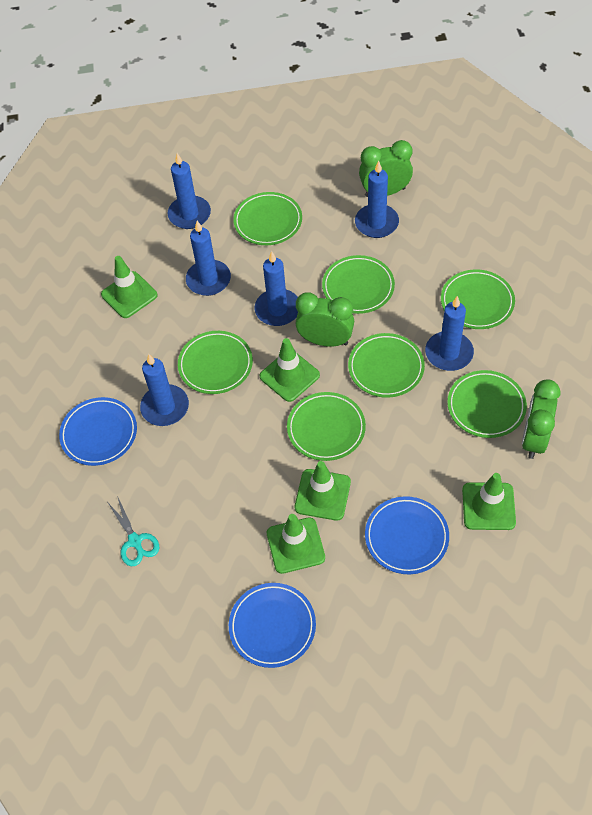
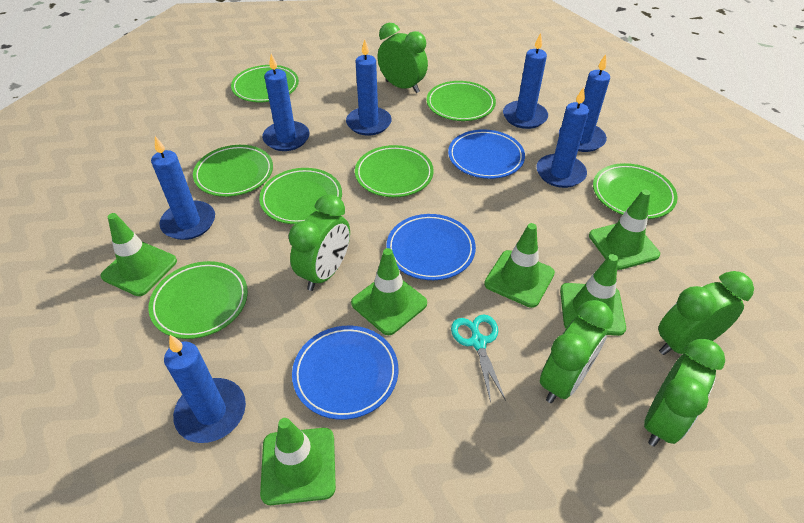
blue candle: 6 -> 7
green clock: 3 -> 5
green traffic cone: 5 -> 6

